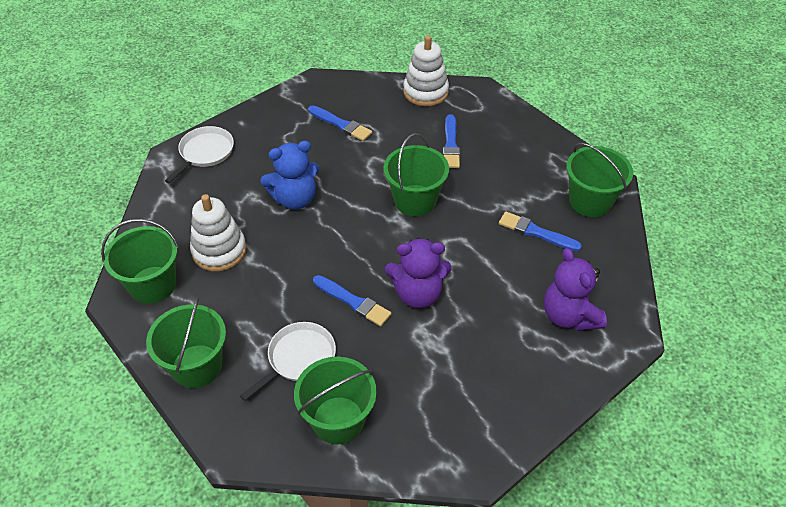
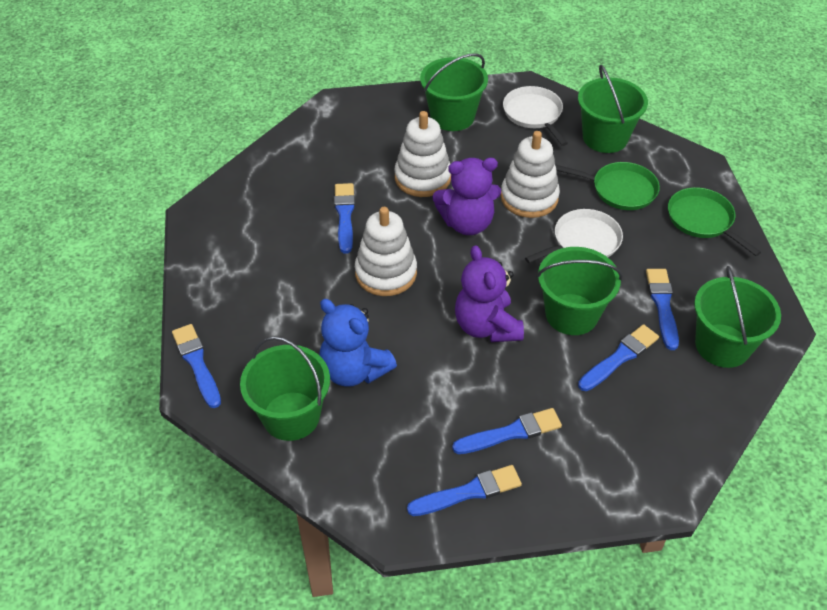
blue brush: 4 -> 6
green pan: 0 -> 2
white stacking toy: 2 -> 3

